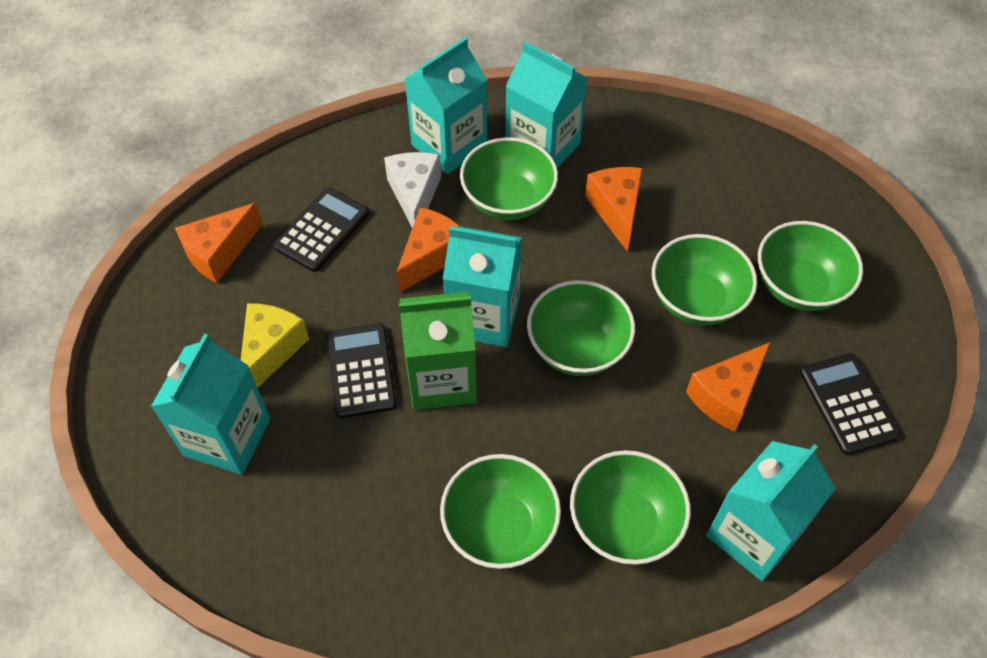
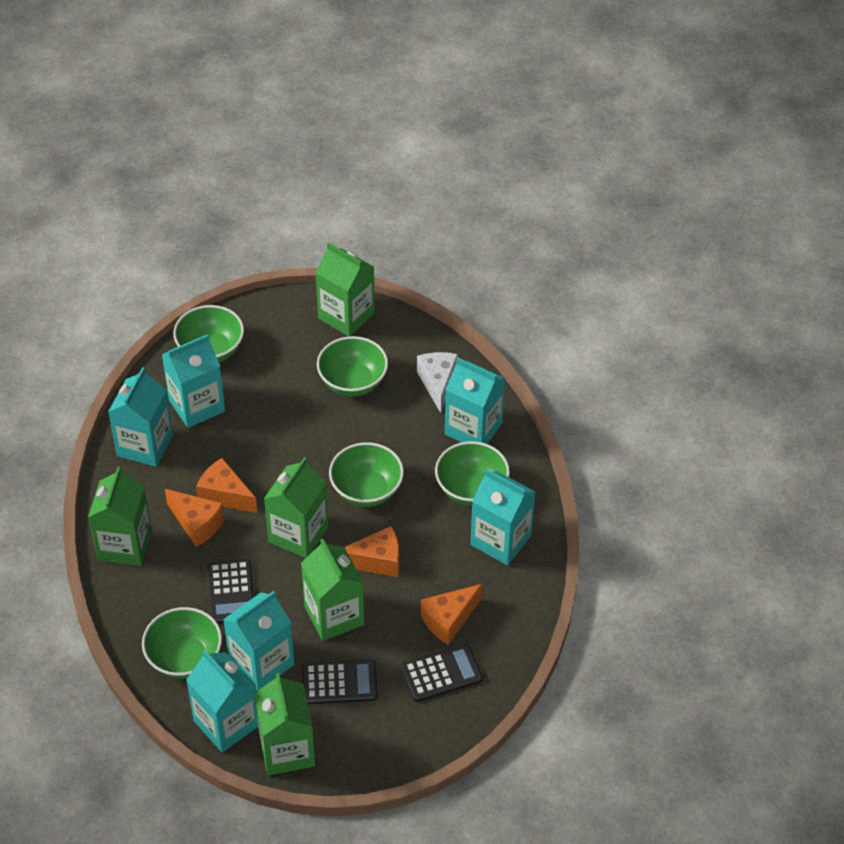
green bowl: 6 -> 5
green carton: 1 -> 5
turquoise carton: 5 -> 6
yellow cheese: 1 -> 0

